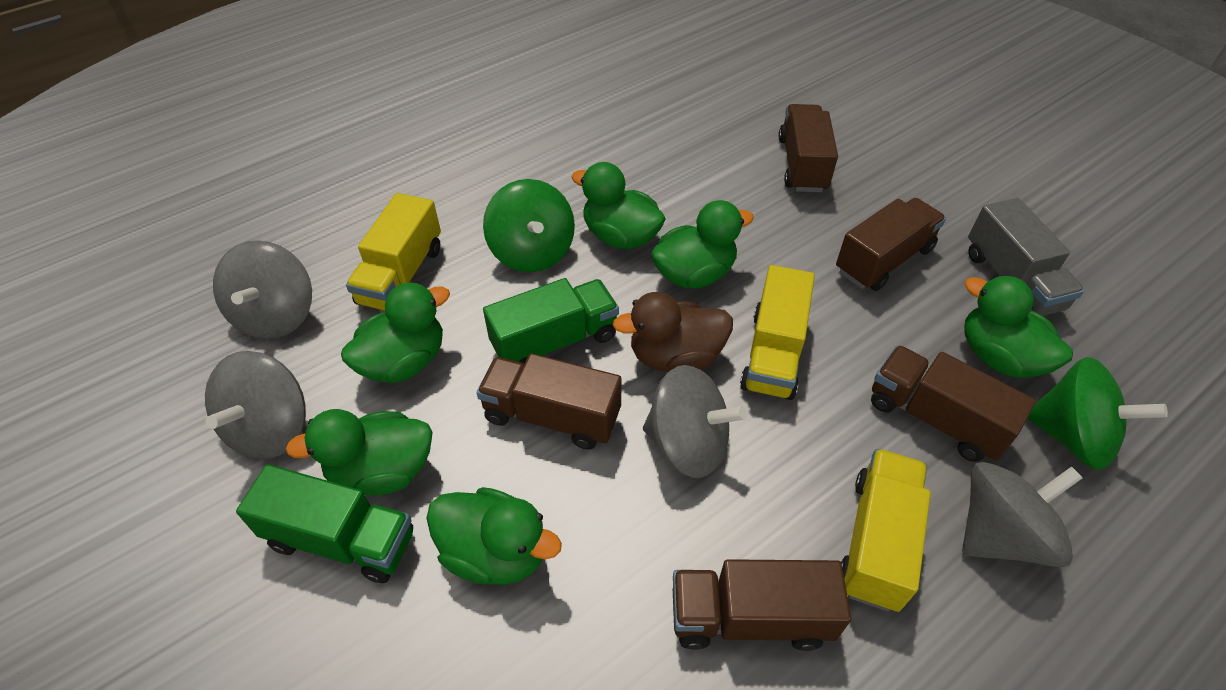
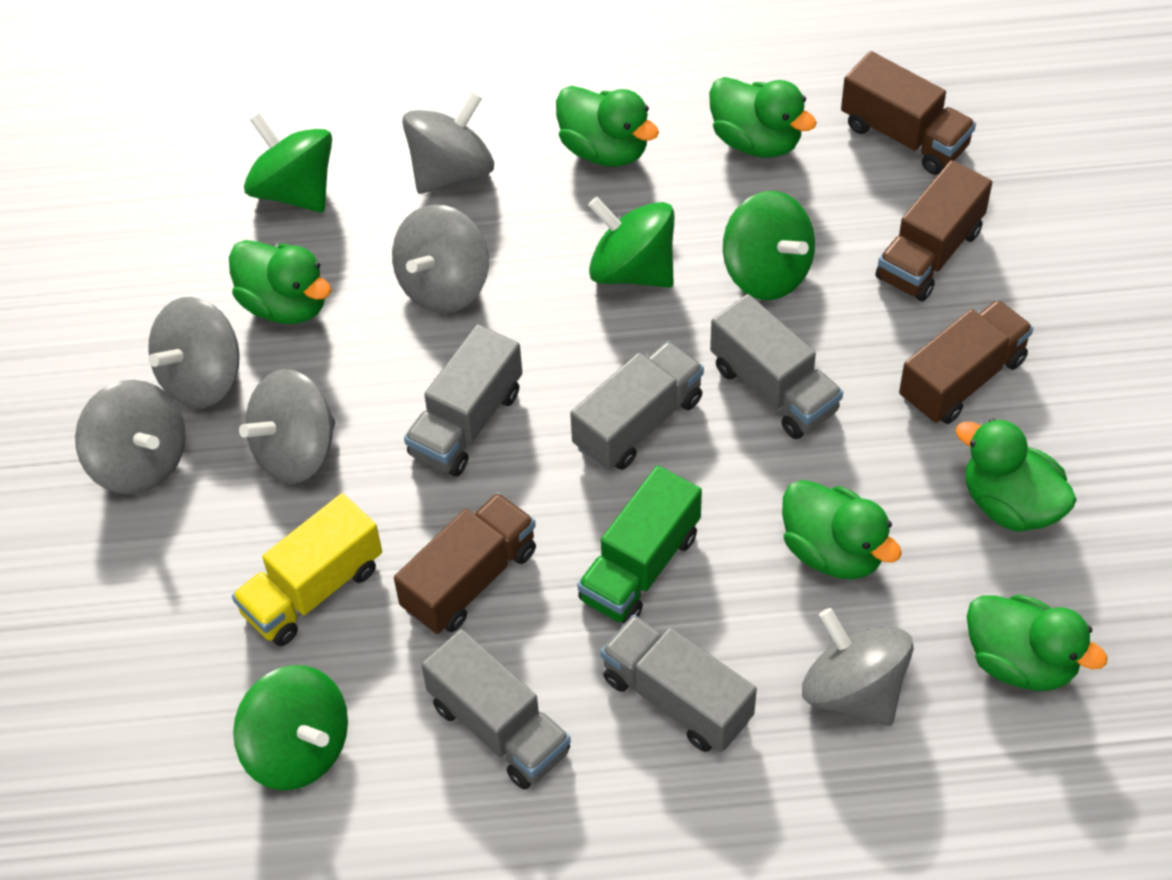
brown duck: 1 -> 0
brown truck: 5 -> 4
green spinning top: 2 -> 4
green truck: 2 -> 1
grey spinning top: 4 -> 6
grey truck: 1 -> 5
yellow truck: 3 -> 1

